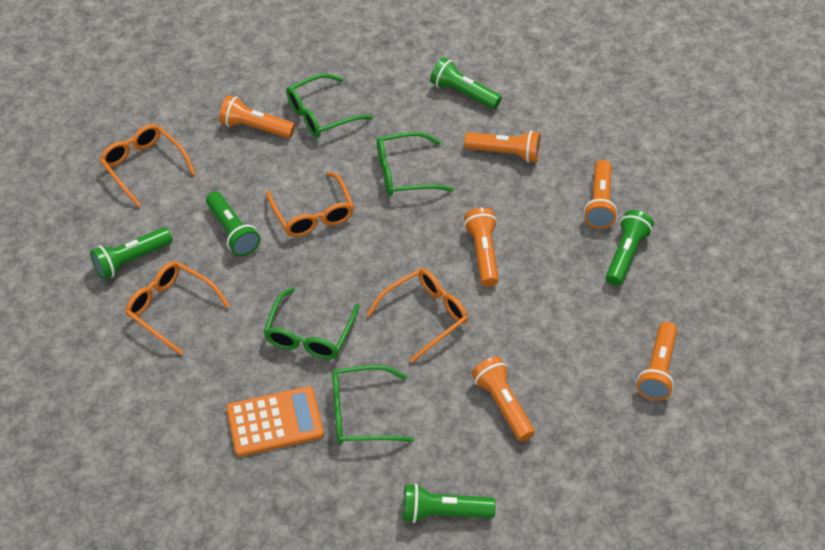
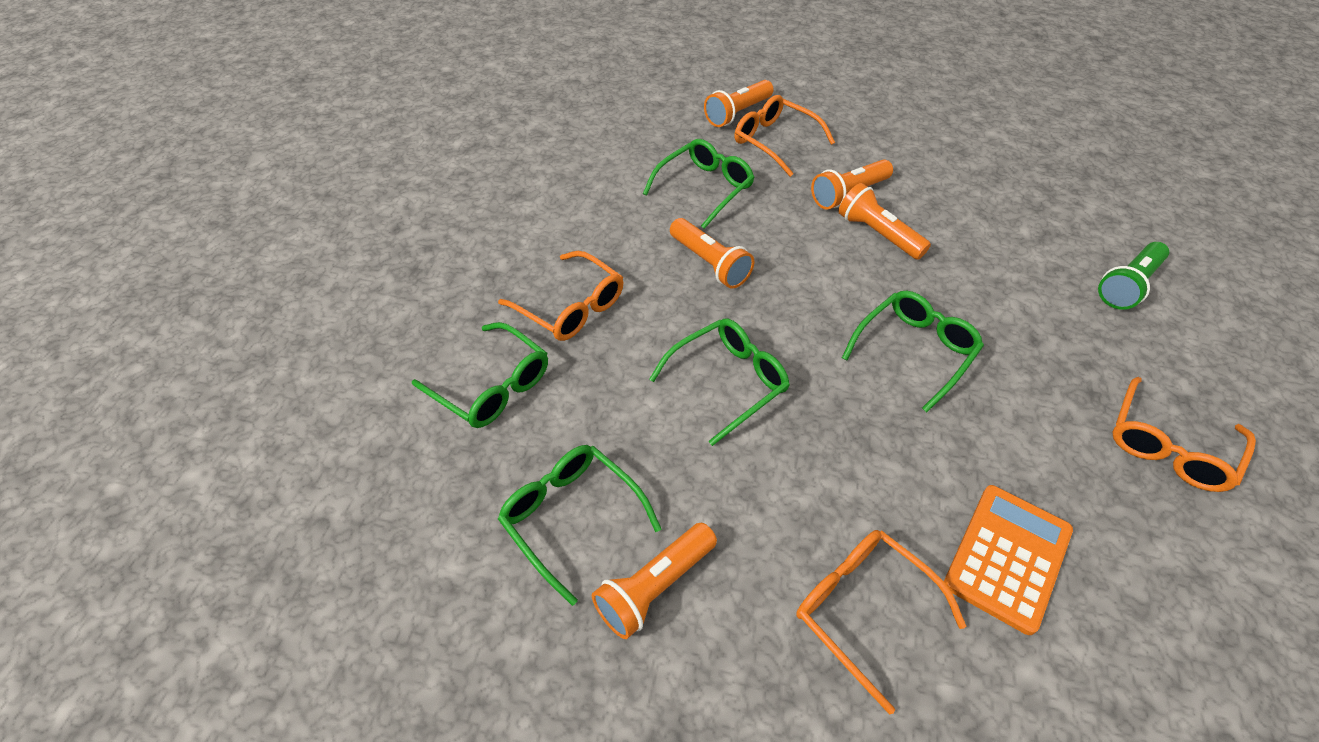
green flashlight: 5 -> 1
green glasses: 4 -> 5
orange flashlight: 6 -> 5

